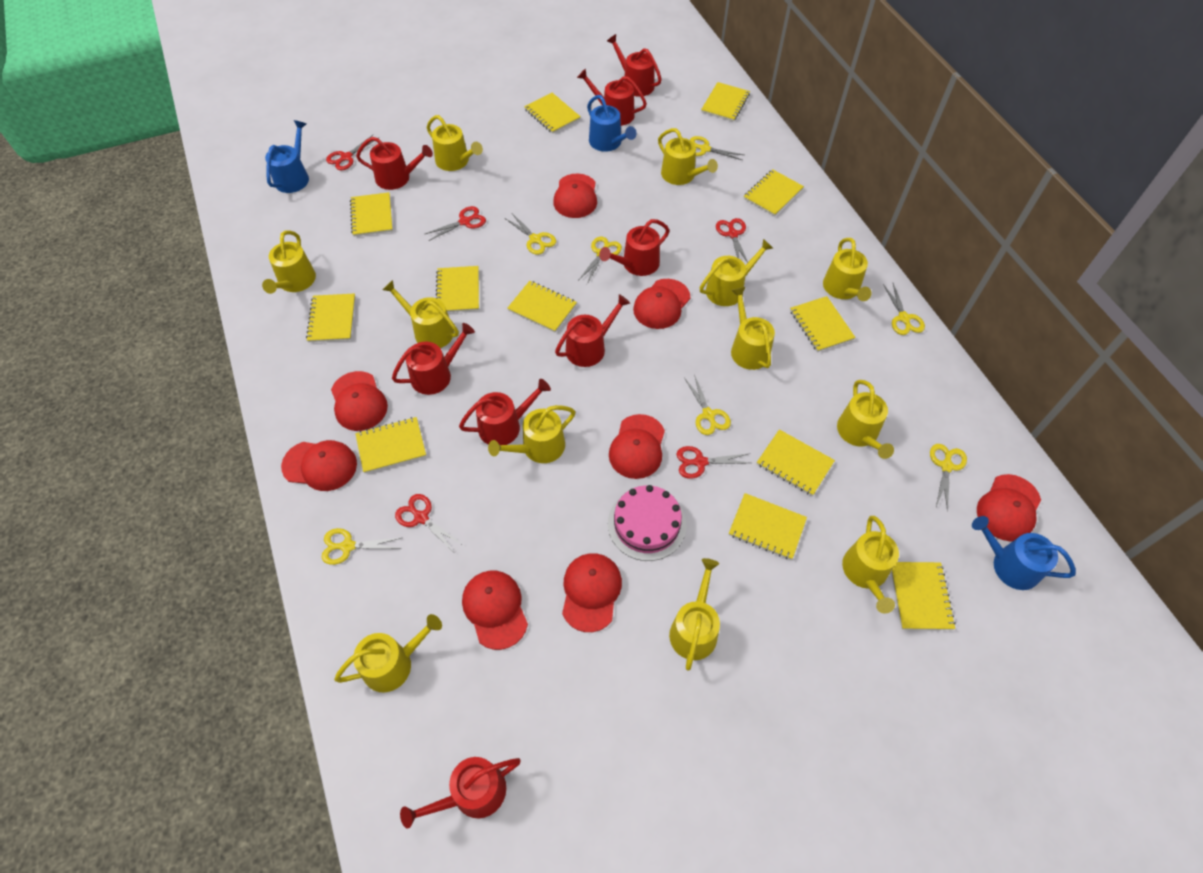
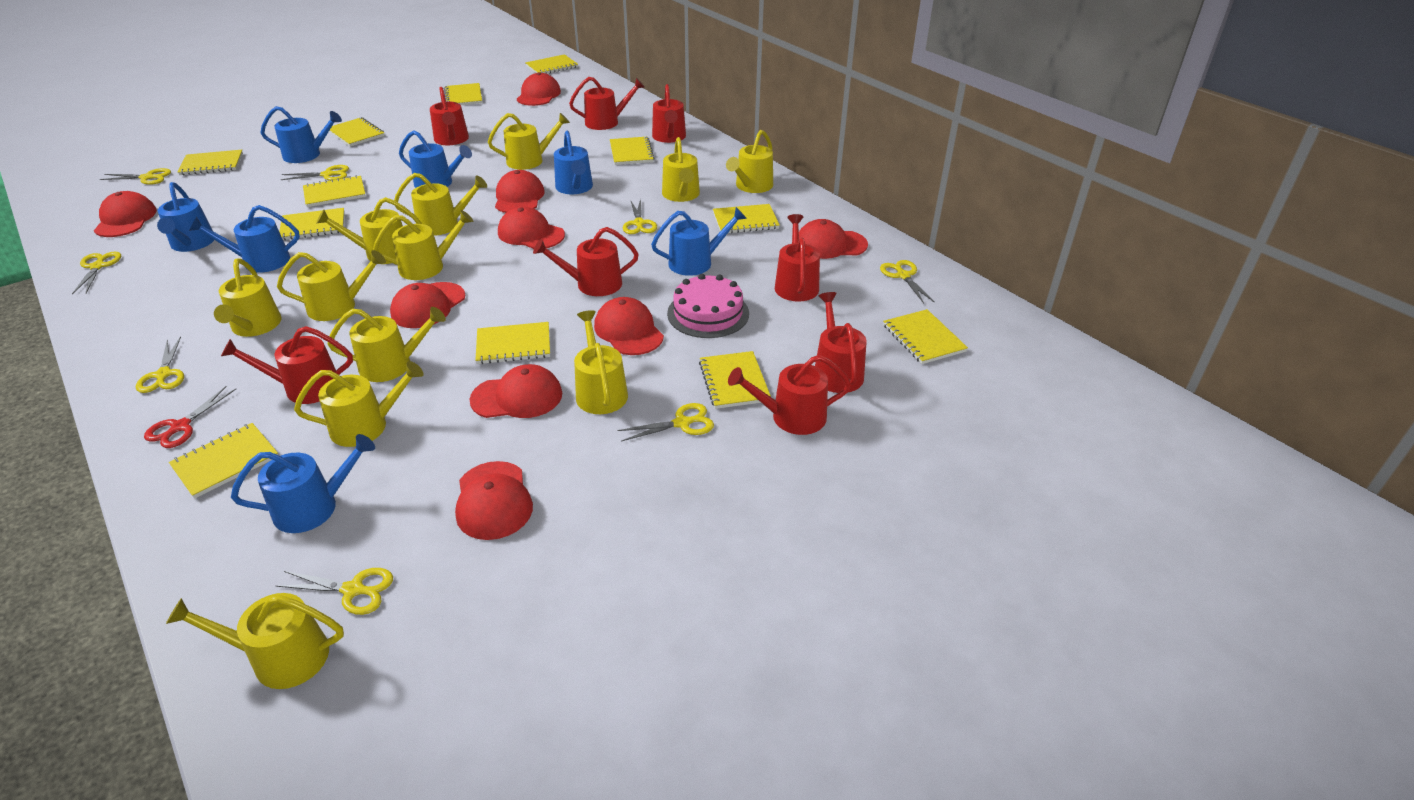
blue watering can: 3 -> 7
red cap: 8 -> 9
red scissors: 5 -> 1
yellow scissors: 7 -> 8

